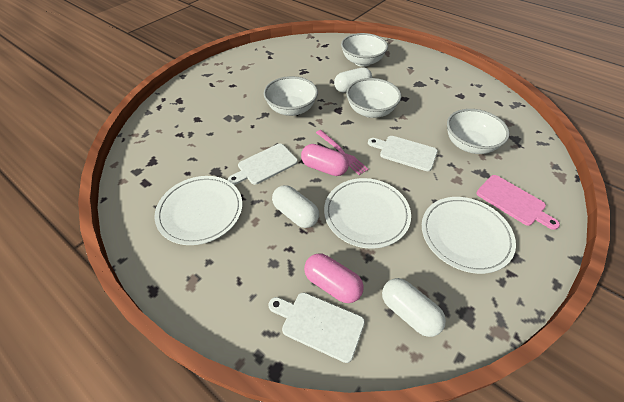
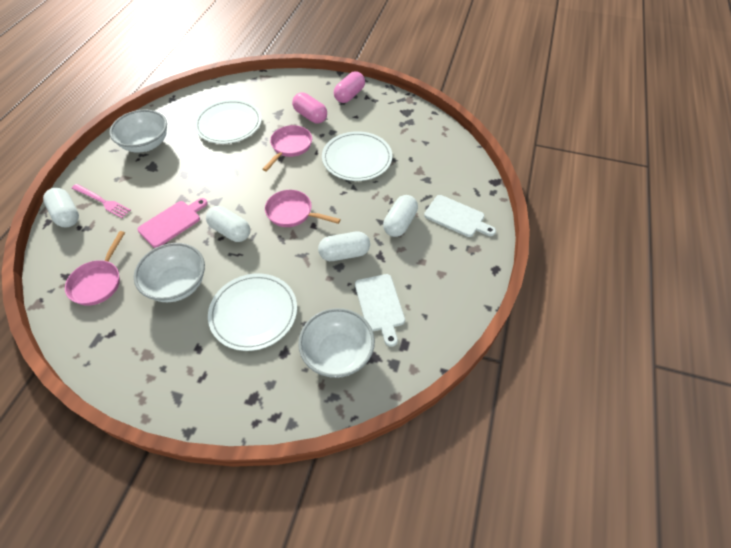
pink pan: 0 -> 3
white bowl: 4 -> 3
white capsule: 3 -> 4
white cutting board: 3 -> 2

